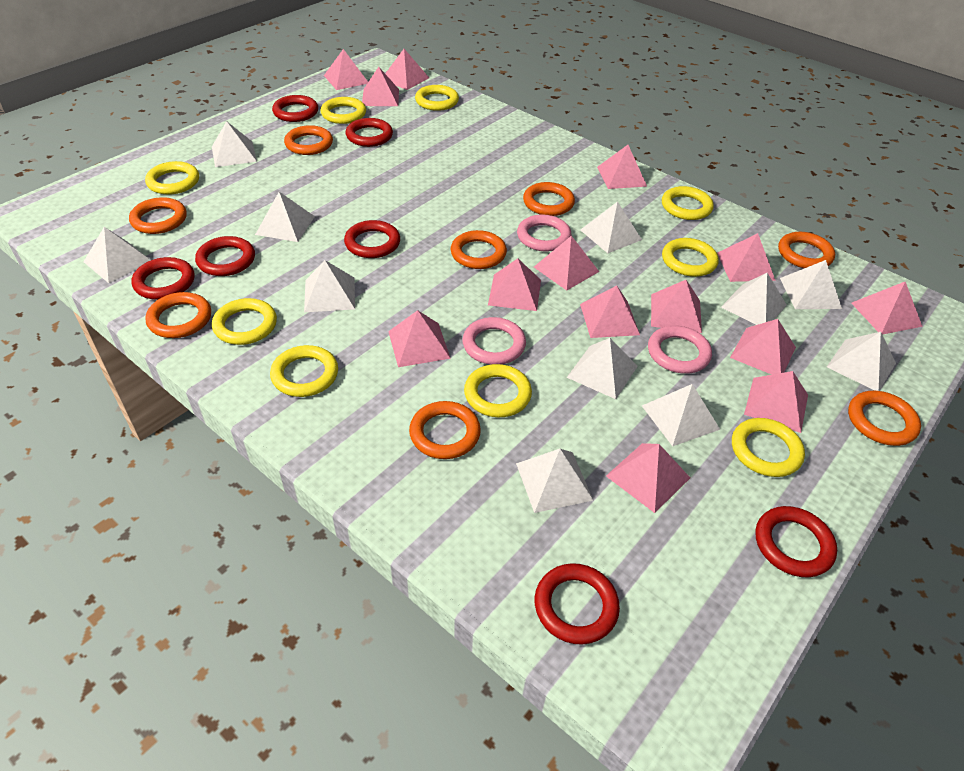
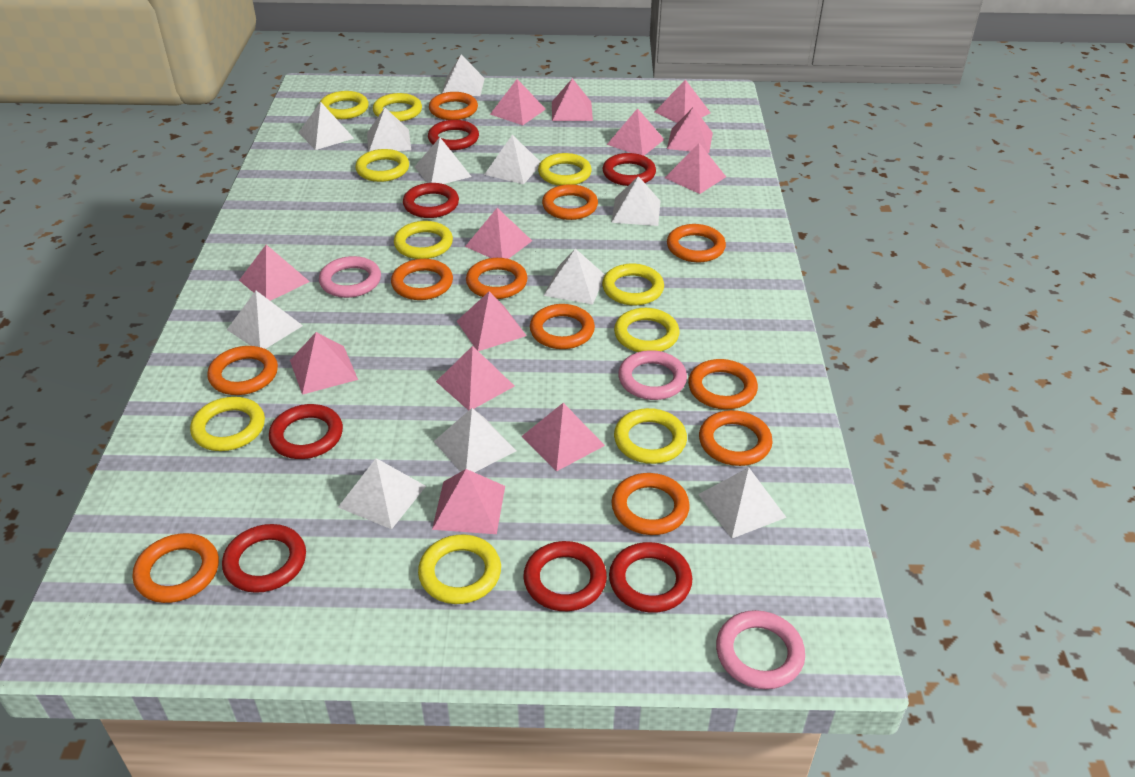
orange ring: 8 -> 11
pink pyramid: 14 -> 13
yellow ring: 9 -> 10

